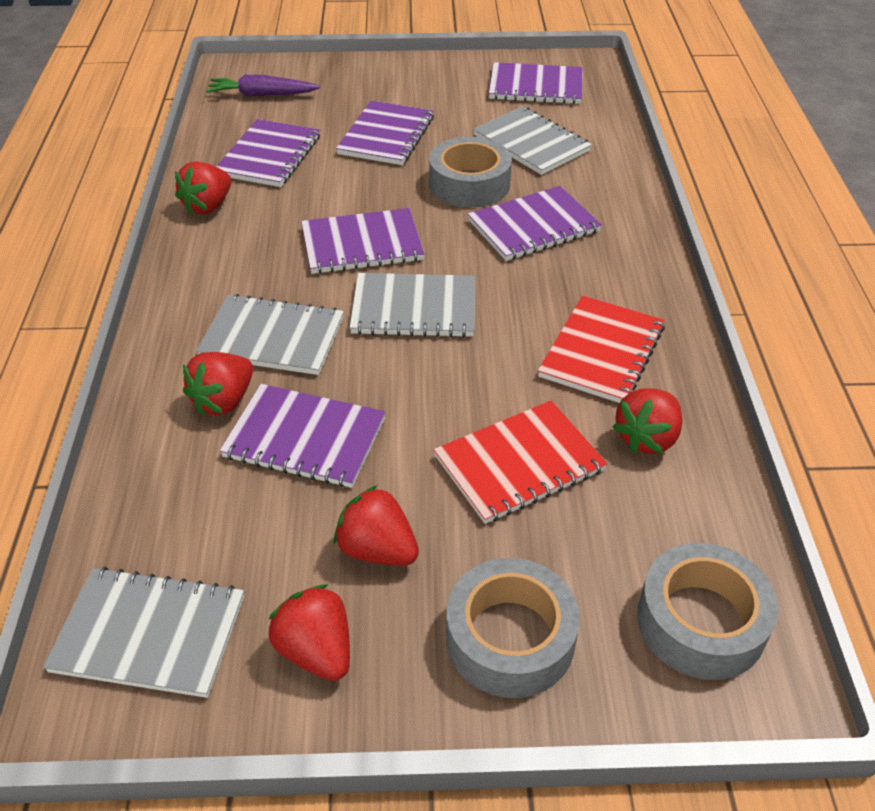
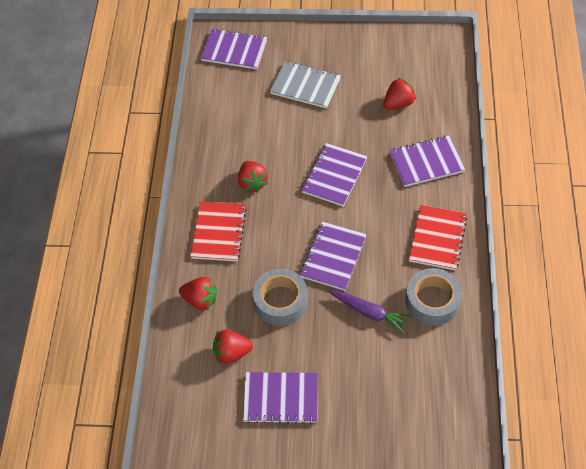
grey notebook: 4 -> 1
grey tape: 3 -> 2
purple notebook: 6 -> 5
red strawberry: 5 -> 4

